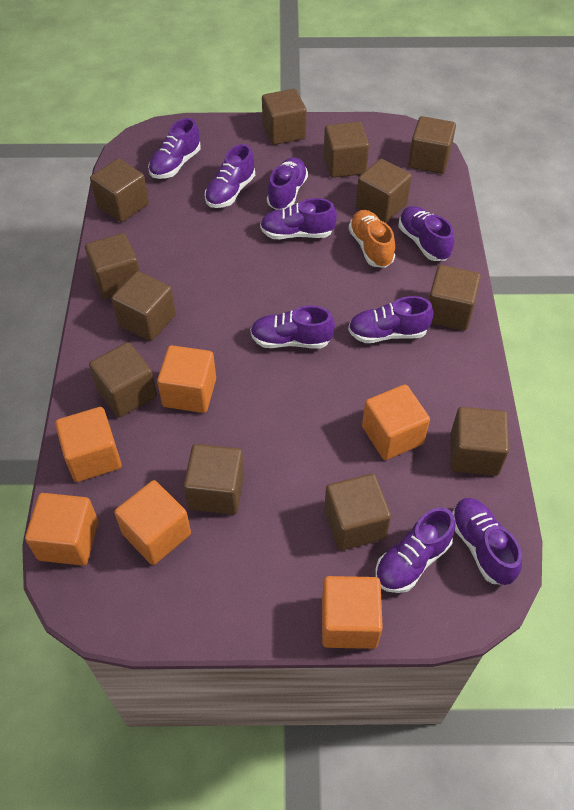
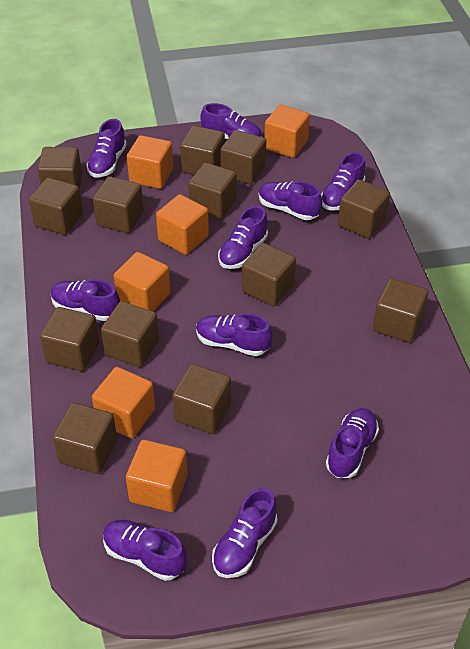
brown cube: 12 -> 13
orange shoe: 1 -> 0
purple shoe: 9 -> 10

